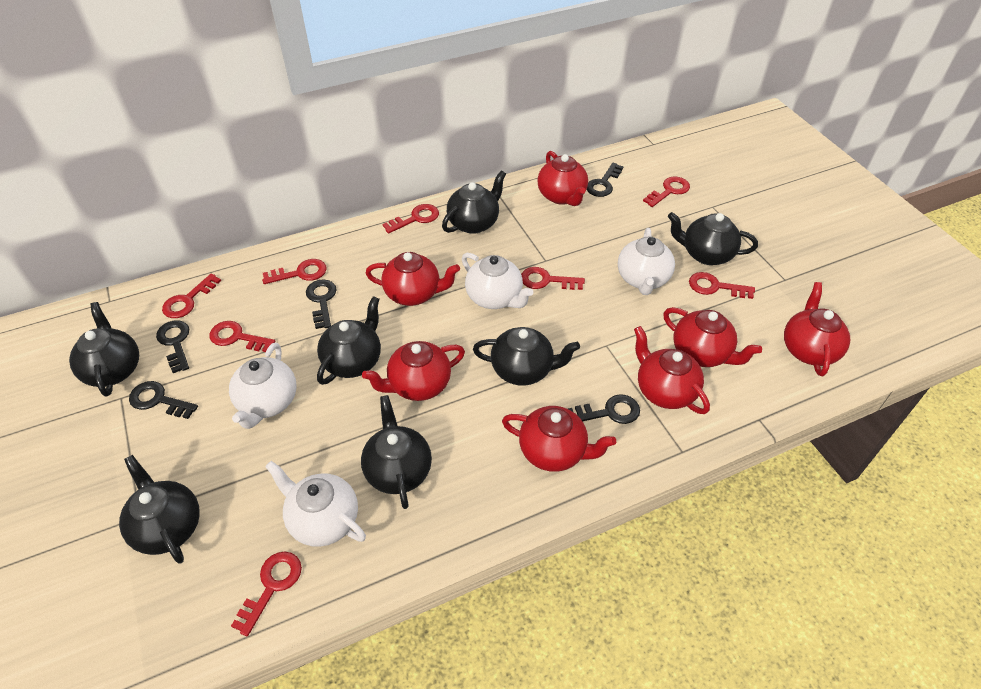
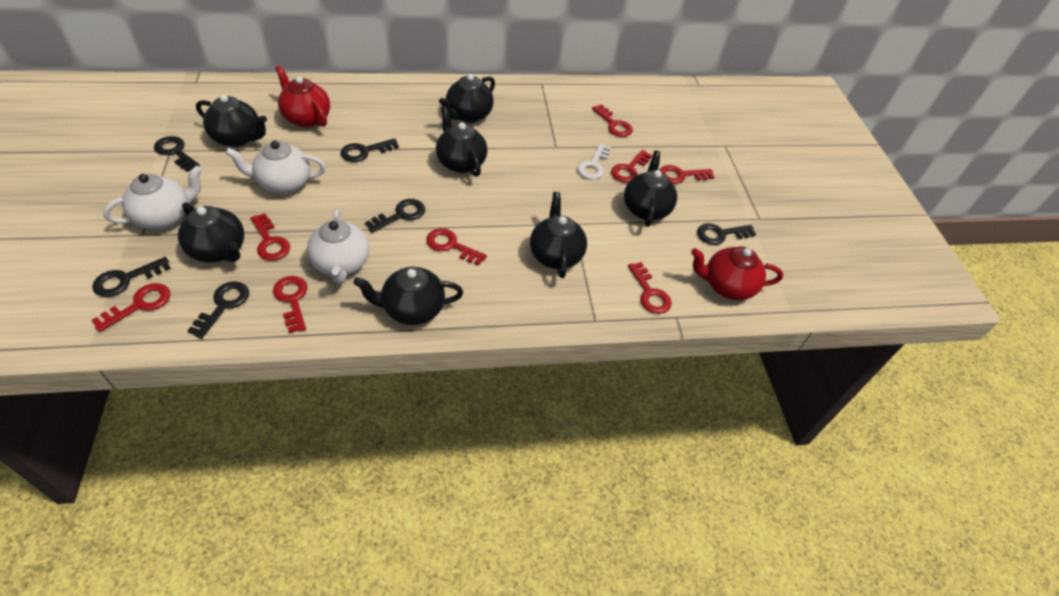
black key: 5 -> 6
red teapot: 7 -> 2
white key: 0 -> 1
white teapot: 4 -> 3

